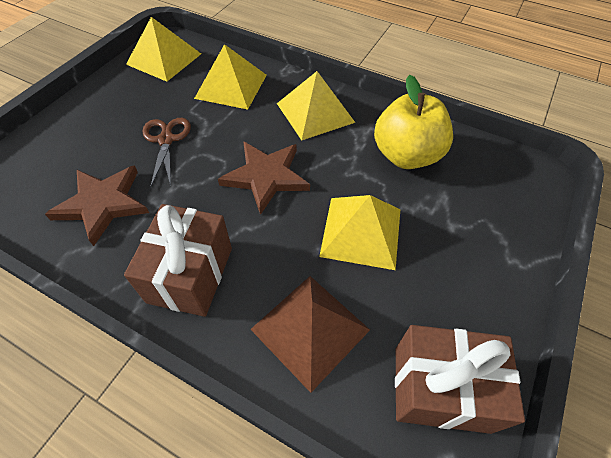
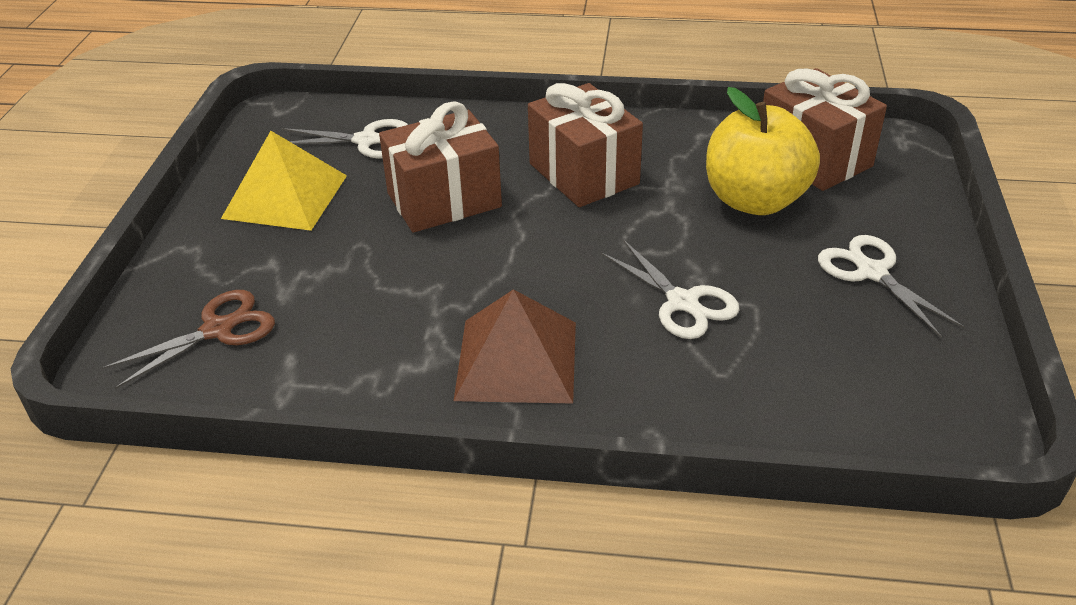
brown gift: 2 -> 3
brown star: 2 -> 0
white scissors: 0 -> 3
yellow pyramid: 4 -> 1

